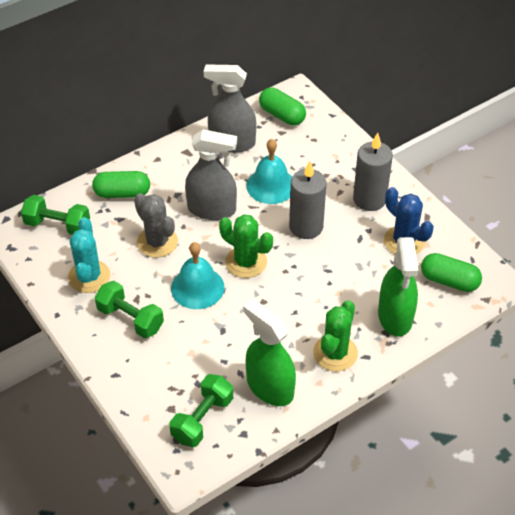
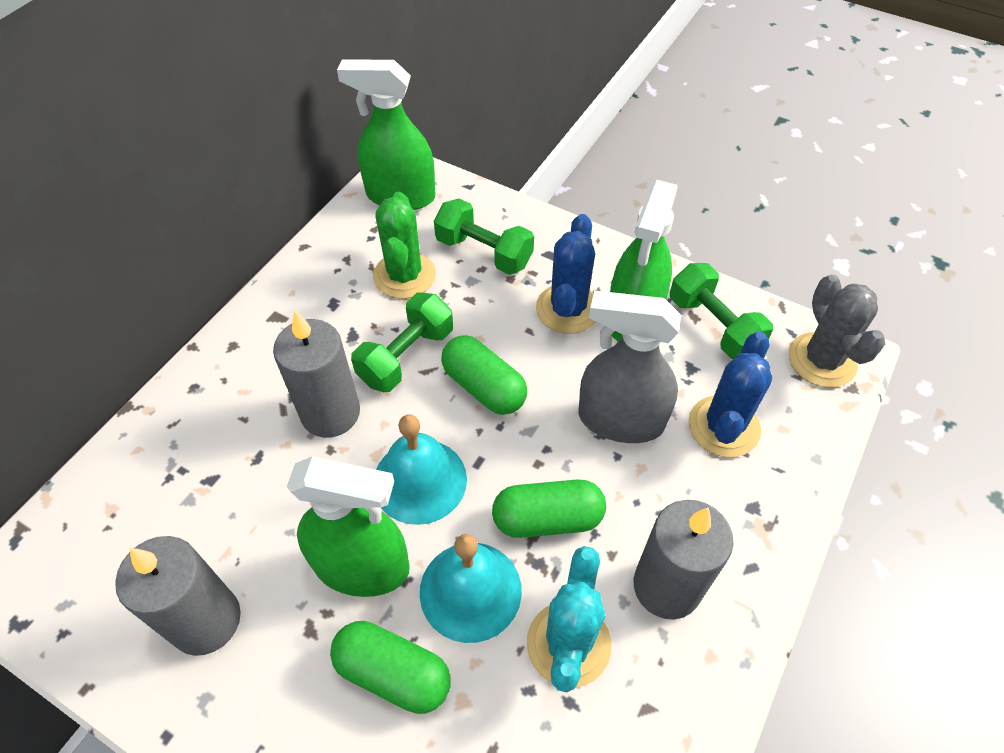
blue cactus: 1 -> 2
green cactus: 2 -> 1
green spray bottle: 2 -> 3
grey candle: 2 -> 3
grey spray bottle: 2 -> 1

